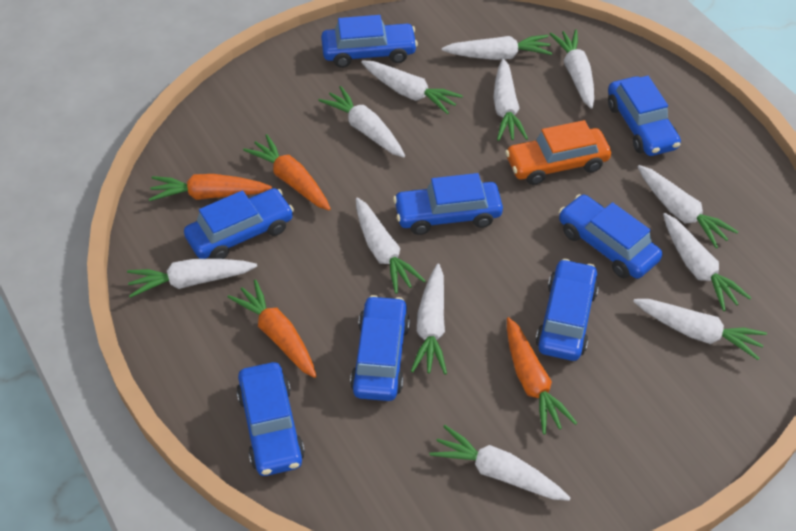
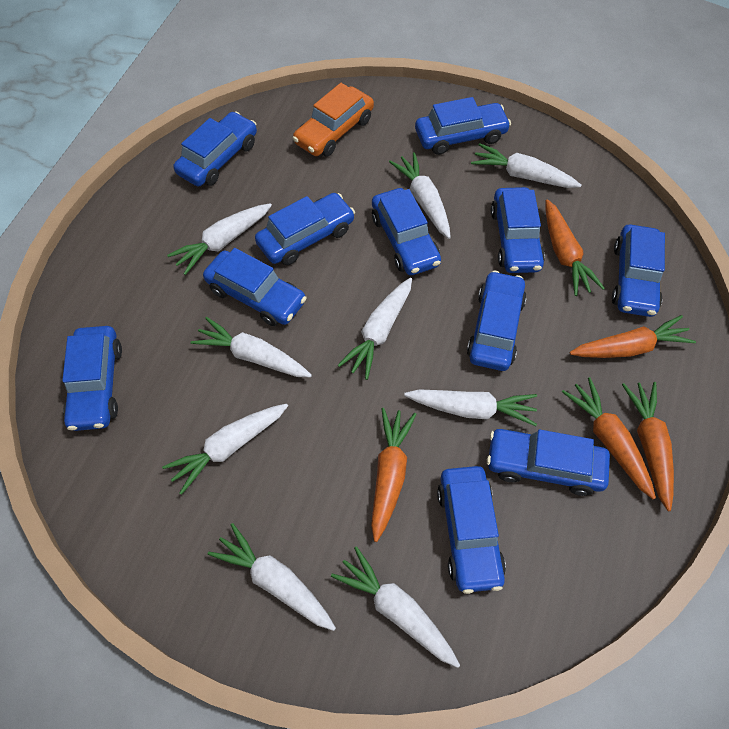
blue car: 8 -> 11
orange carrot: 4 -> 5
white carrot: 12 -> 9

